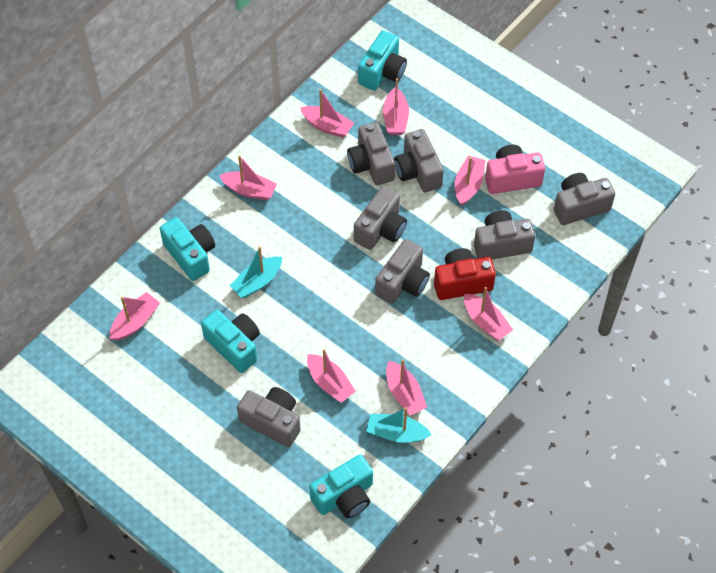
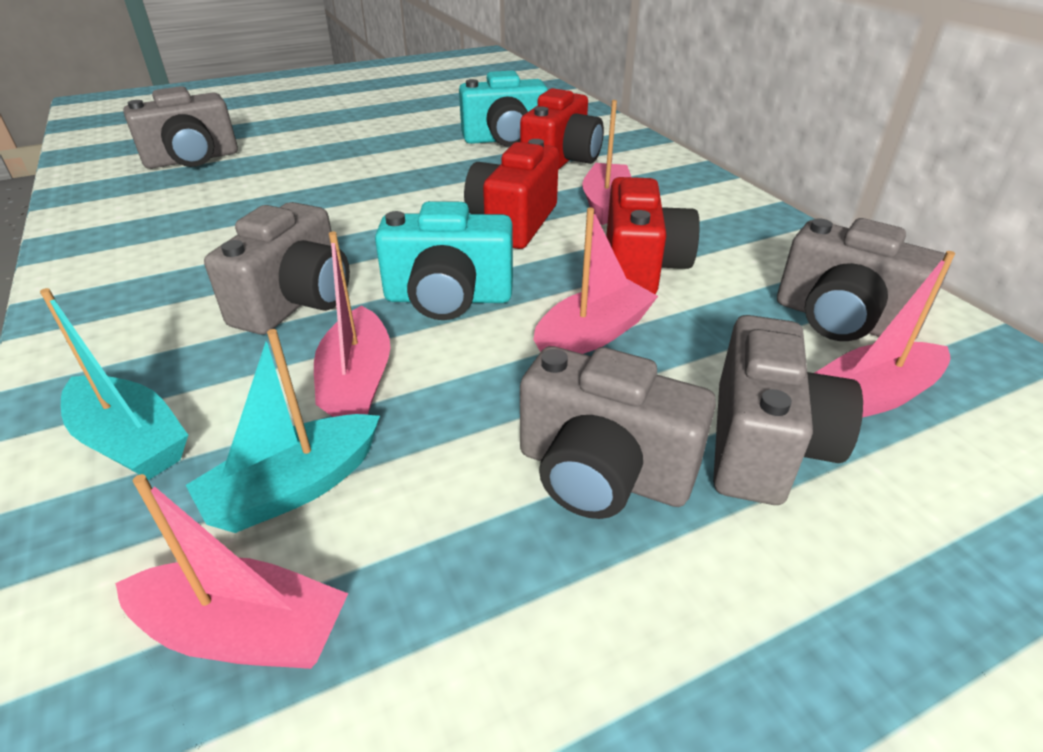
grey camera: 7 -> 5
pink boat: 8 -> 5
pink camera: 1 -> 0
red camera: 1 -> 3
turquoise camera: 4 -> 2

